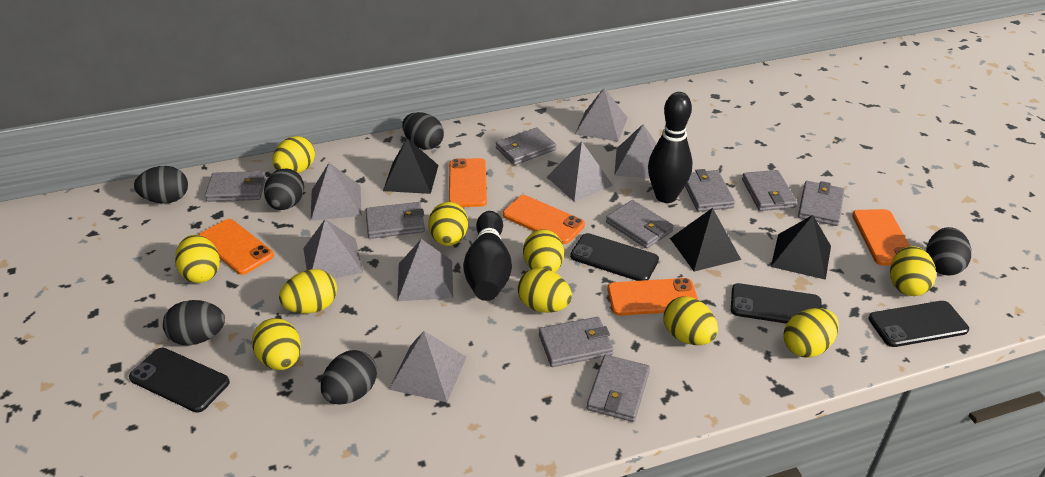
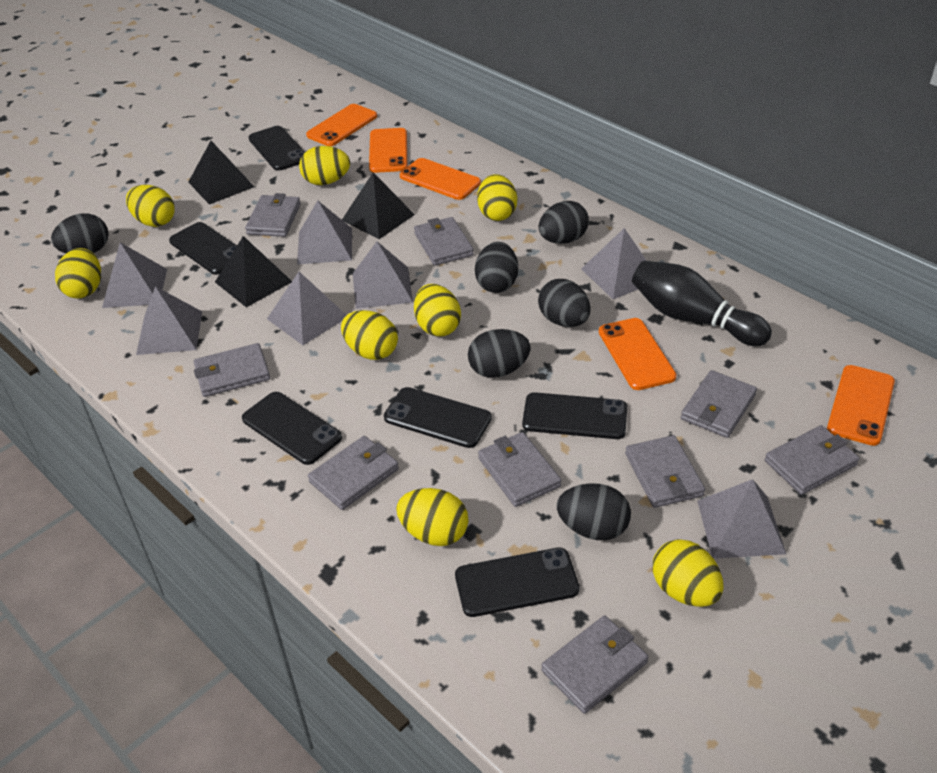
black bowling pin: 2 -> 1
black phone: 4 -> 6
yellow egg: 10 -> 8

